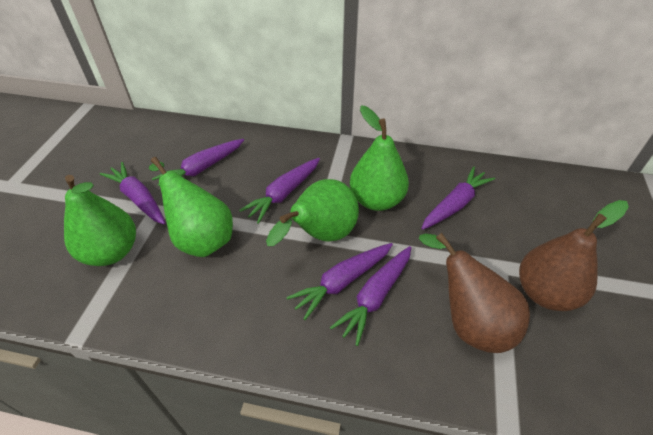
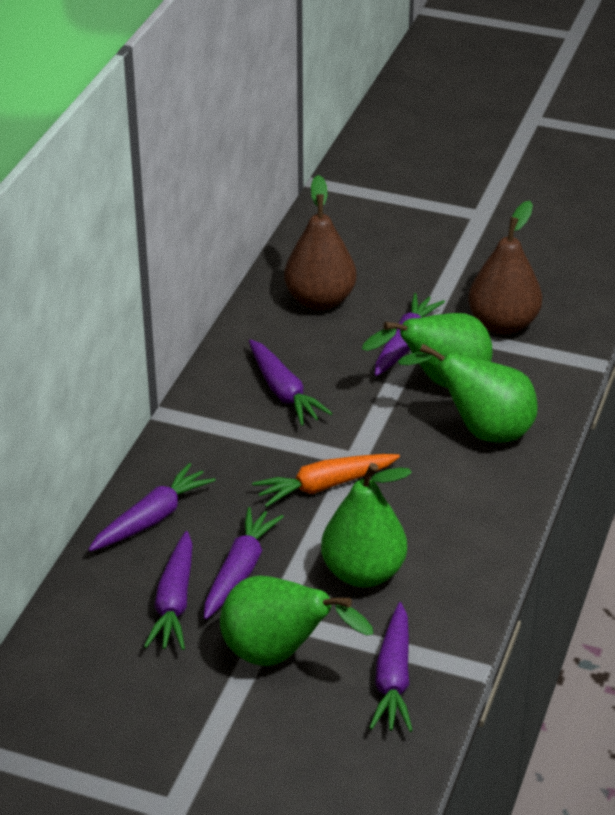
orange carrot: 0 -> 1

